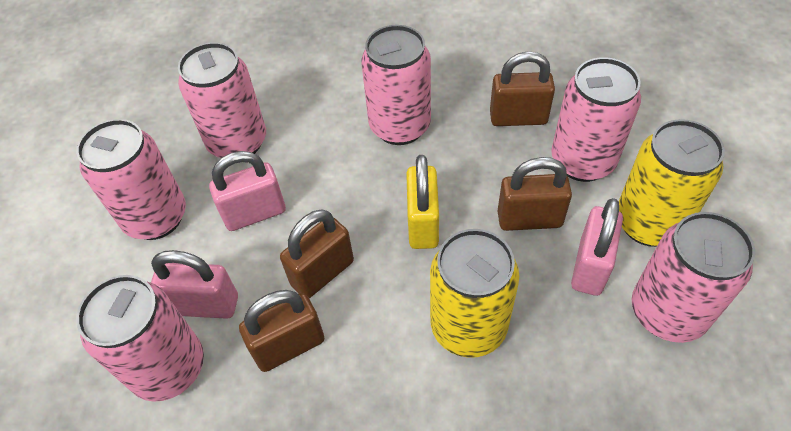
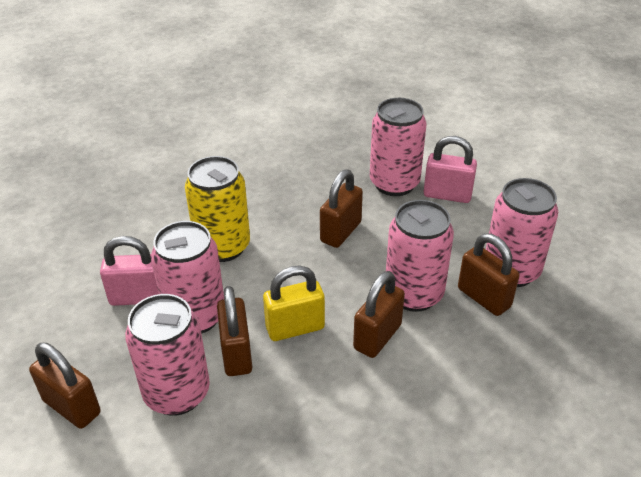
brown padlock: 4 -> 5
pink can: 6 -> 5
pink padlock: 3 -> 2
yellow can: 2 -> 1

